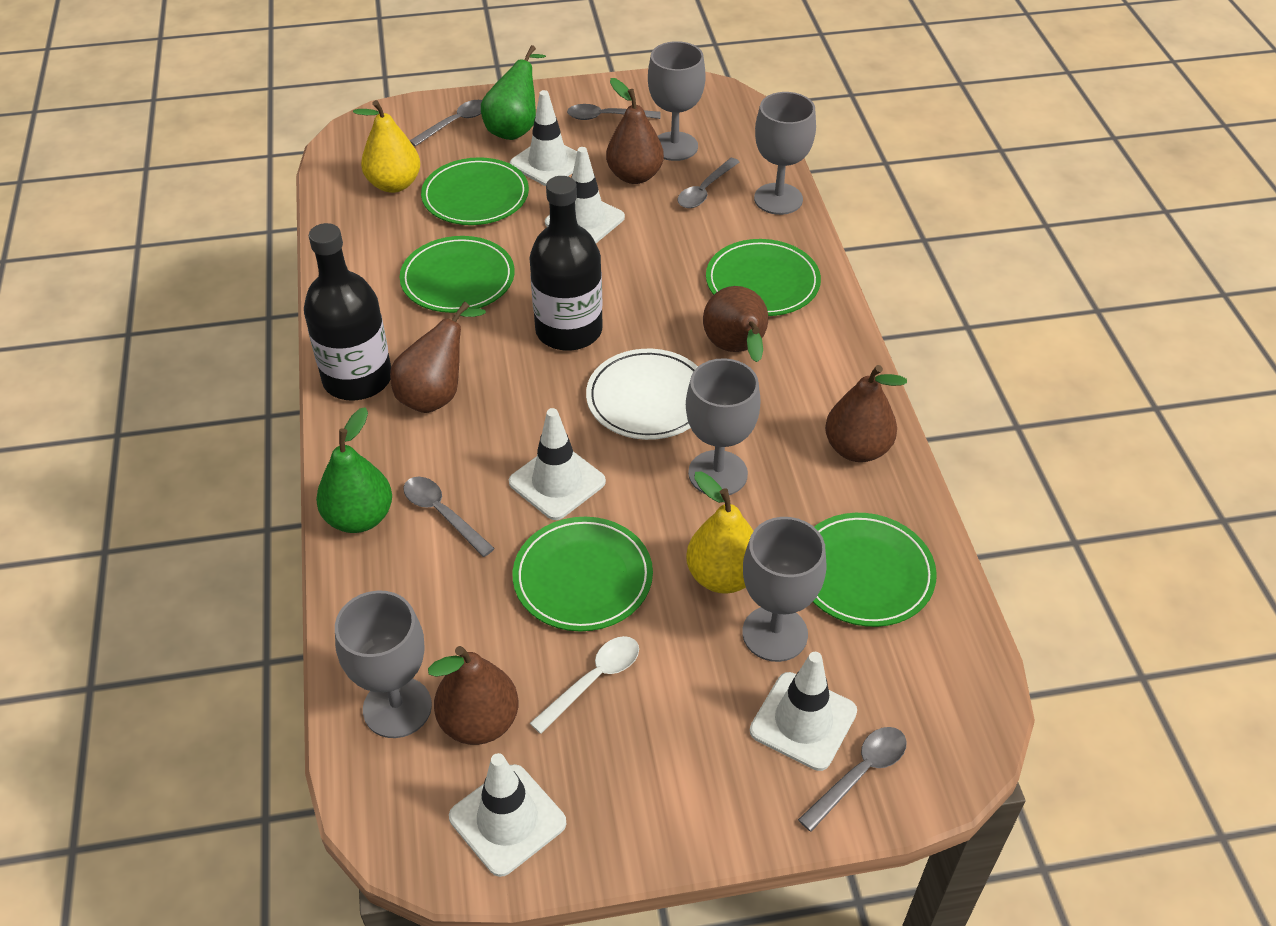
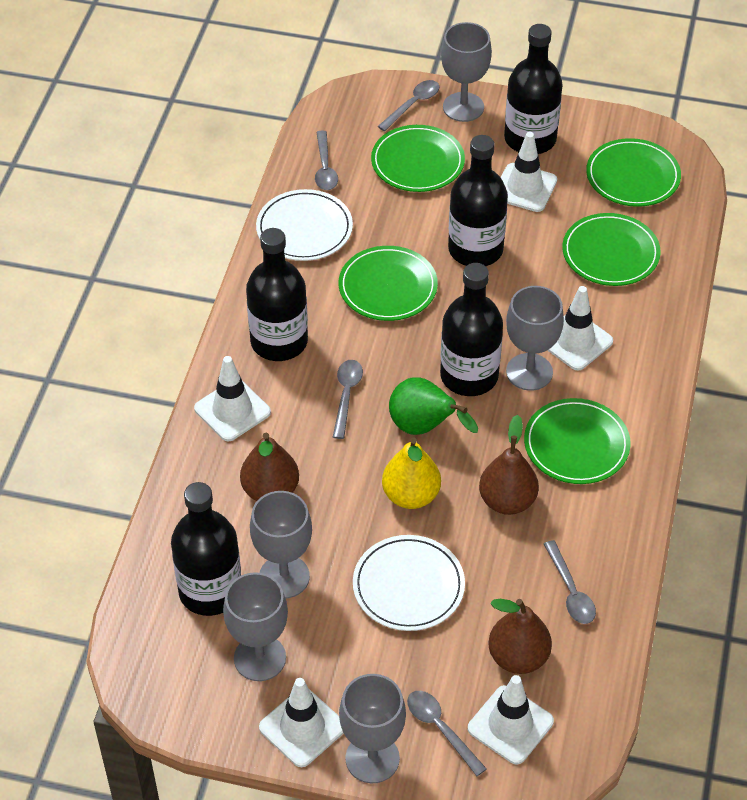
black bottle: 2 -> 5
brown pear: 5 -> 3
green pear: 2 -> 1
white plate: 1 -> 2
white spoon: 1 -> 0
yellow pear: 2 -> 1

